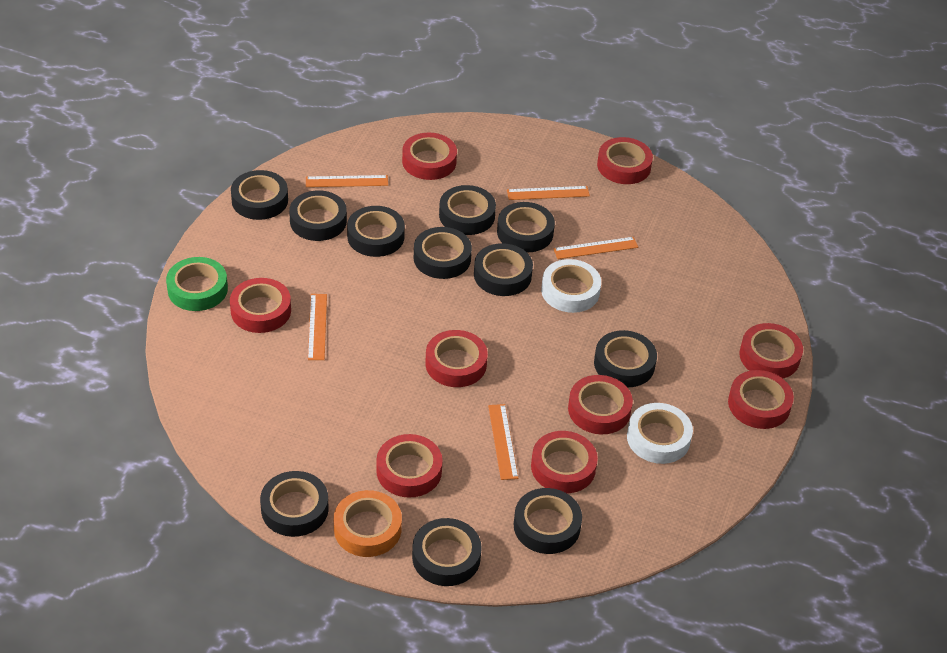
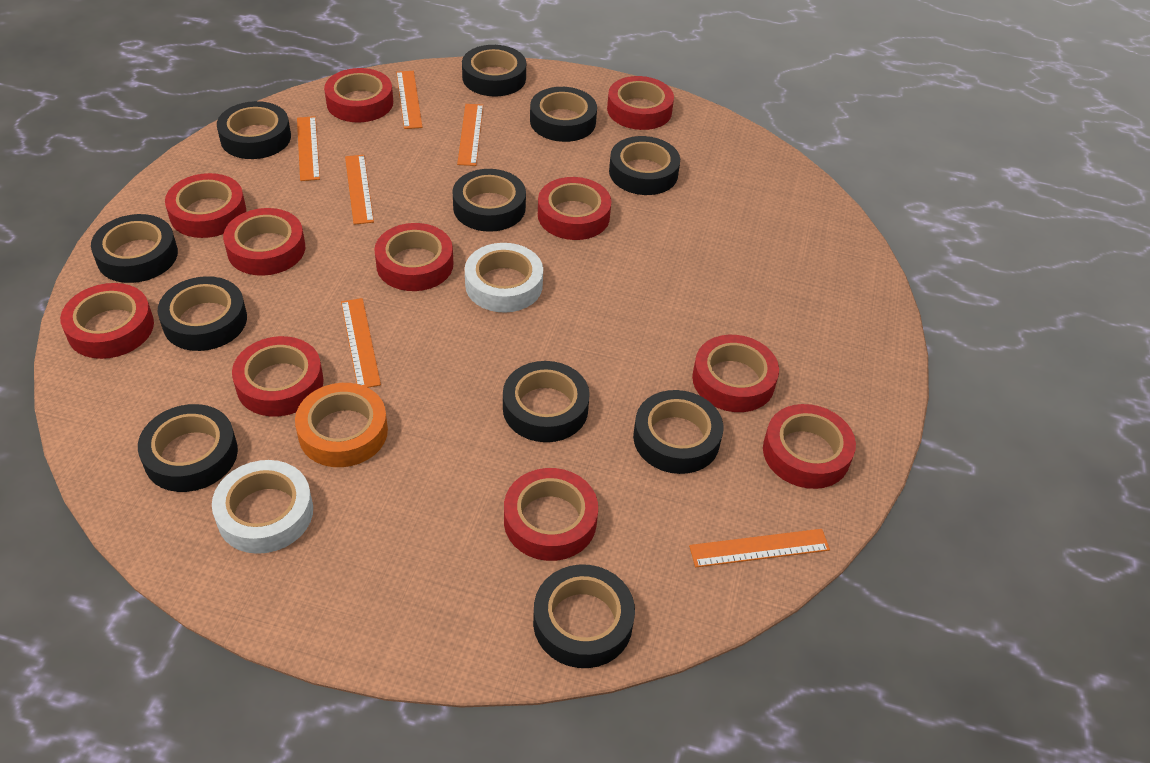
green tape: 1 -> 0
orange ruler: 5 -> 6
red tape: 9 -> 11

